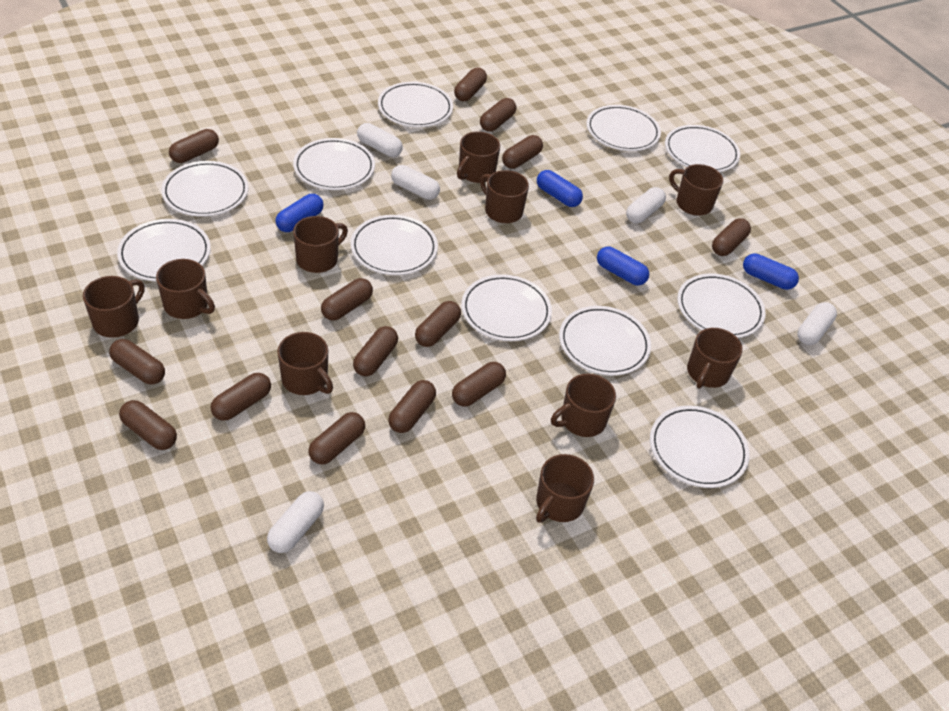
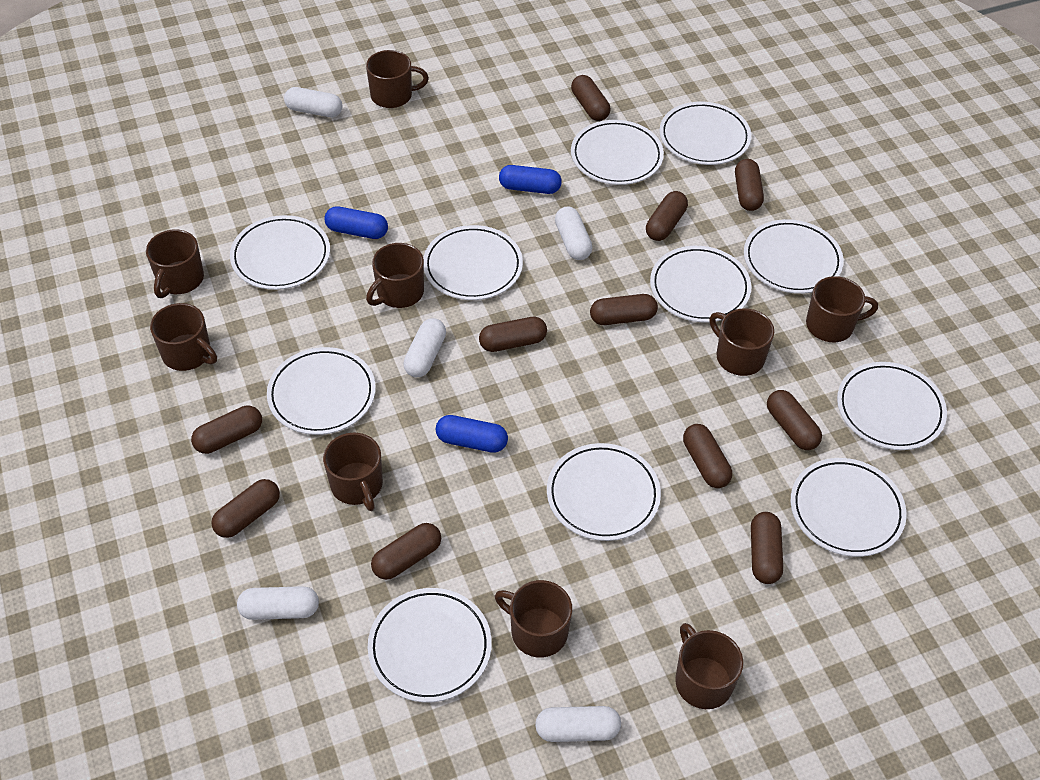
blue capsule: 4 -> 3
brown capsule: 14 -> 11
brown mug: 10 -> 9

